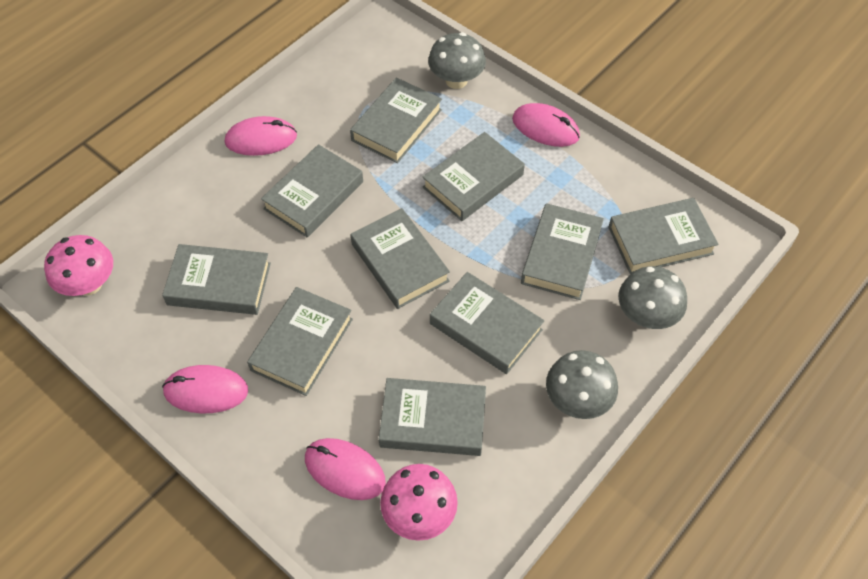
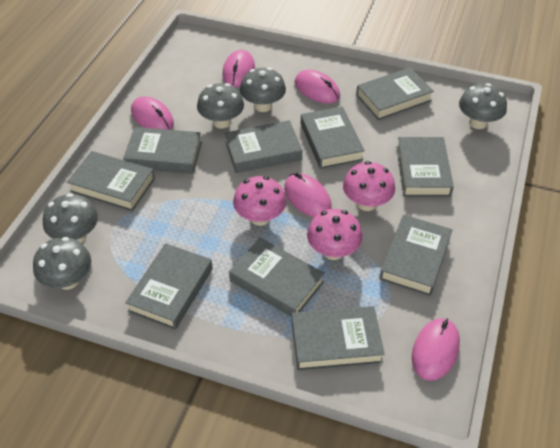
grey mushroom: 3 -> 5
pink mouse: 4 -> 5
pink mushroom: 2 -> 3

